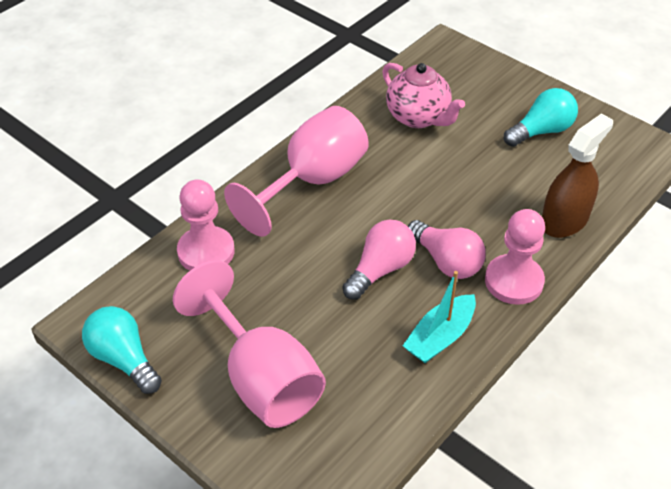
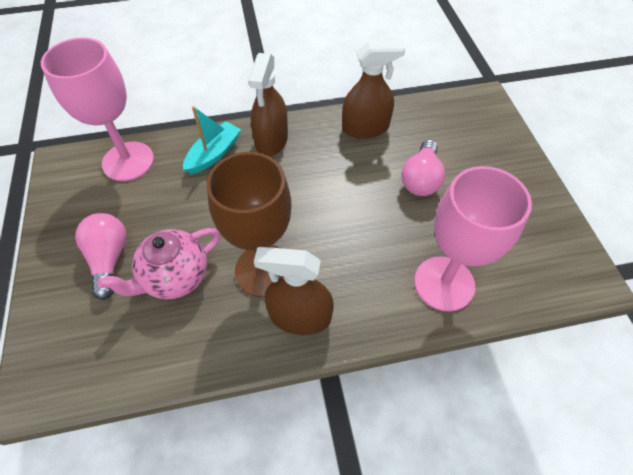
brown goblet: 0 -> 1
brown spray bottle: 1 -> 3
pink pawn: 2 -> 0
turquoise light bulb: 2 -> 0

